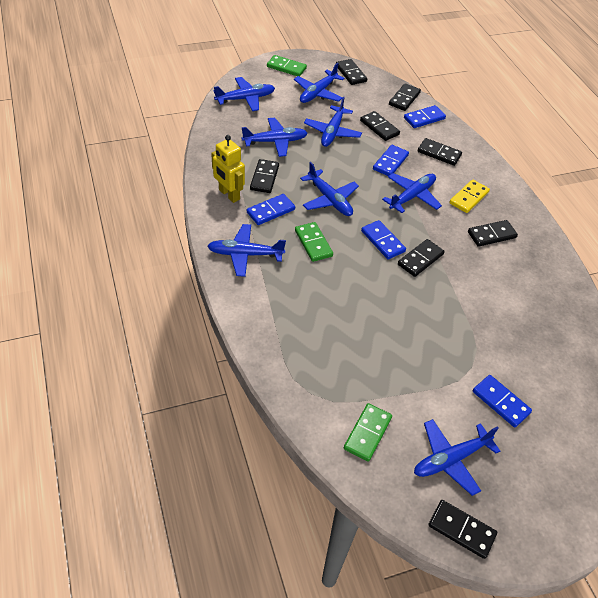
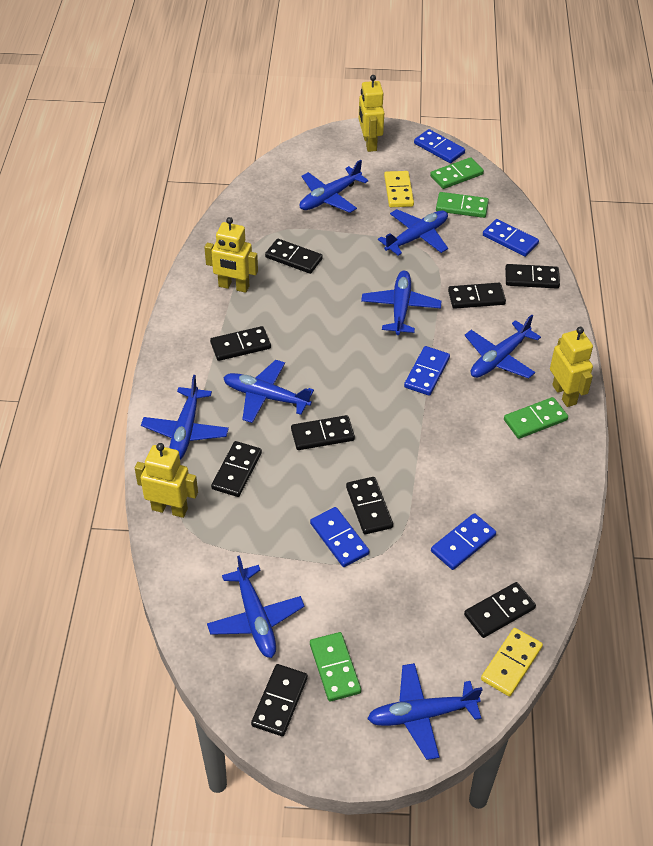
black domino: 8 -> 9
green domino: 3 -> 4
yellow domino: 1 -> 2
yellow robot: 1 -> 4

